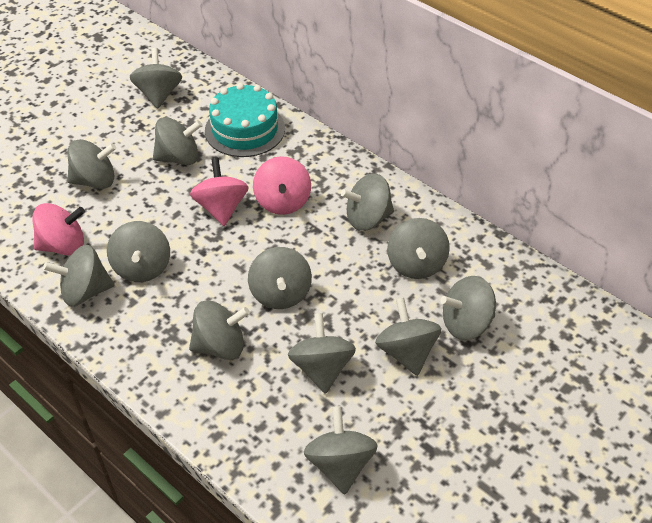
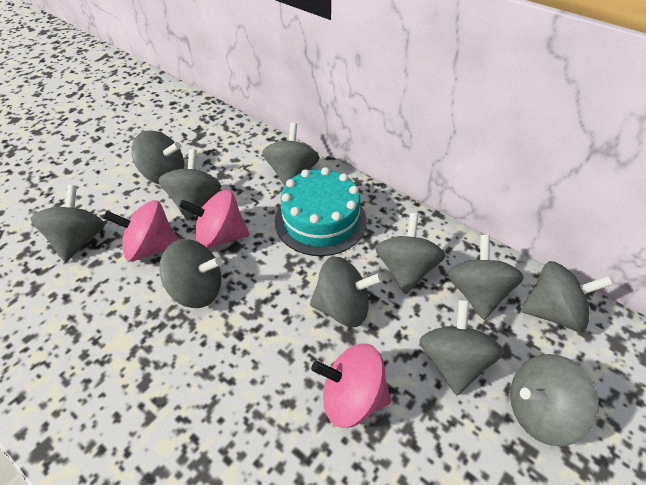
grey spinning top: 13 -> 11

